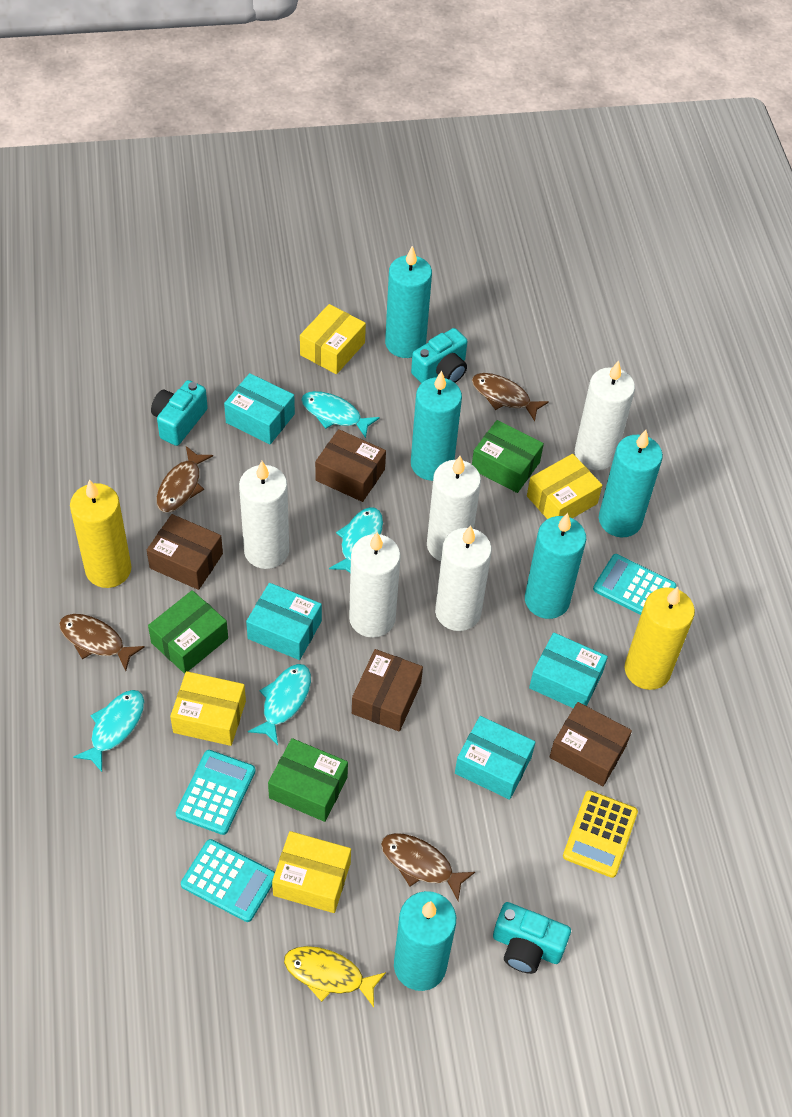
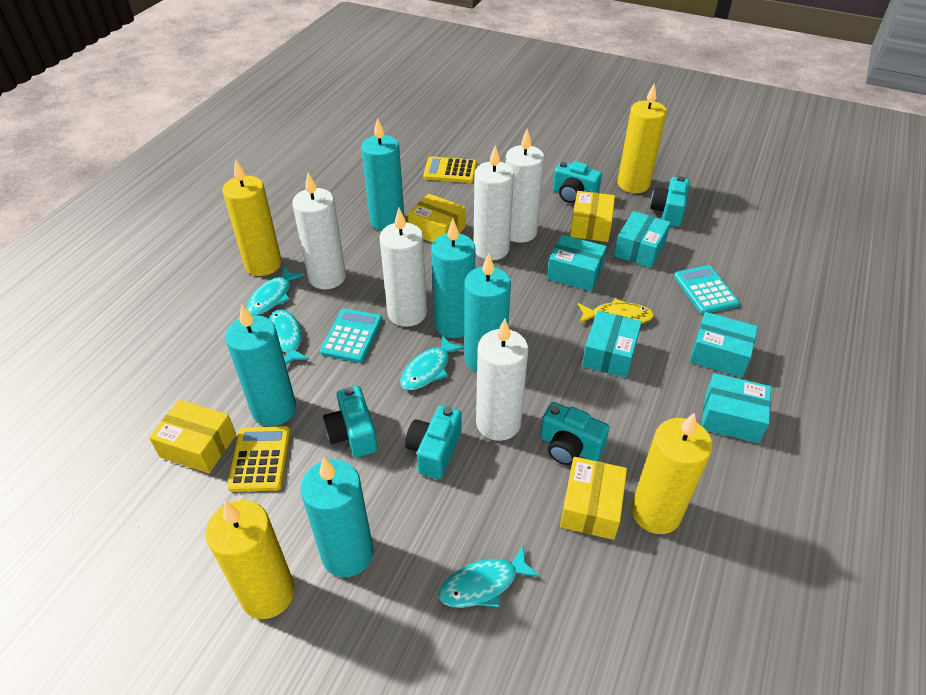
brown box: 4 -> 0
brown fish: 4 -> 0
green box: 3 -> 0
turquoise box: 4 -> 5
turquoise calculator: 3 -> 2
turquoise camera: 3 -> 5
yellow calculator: 1 -> 2
yellow candle: 2 -> 4

